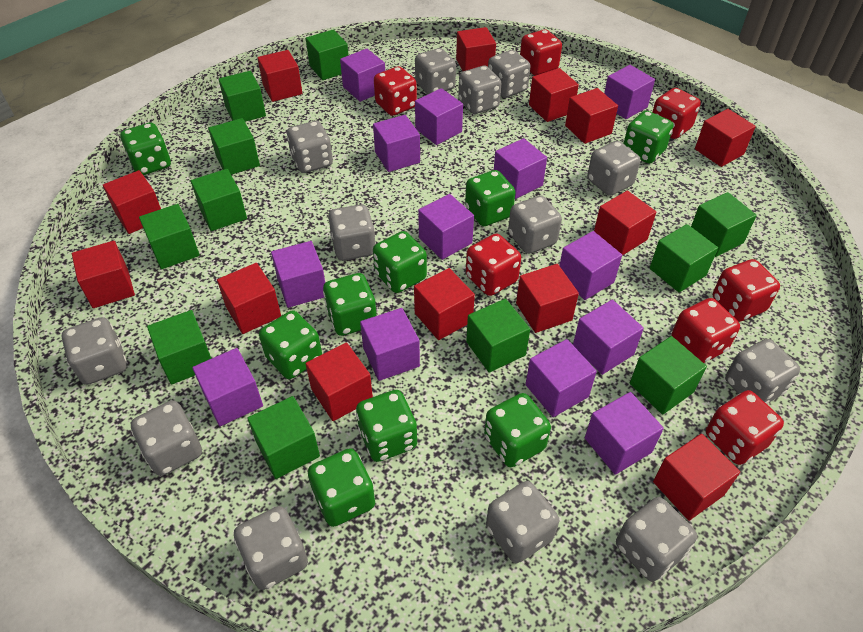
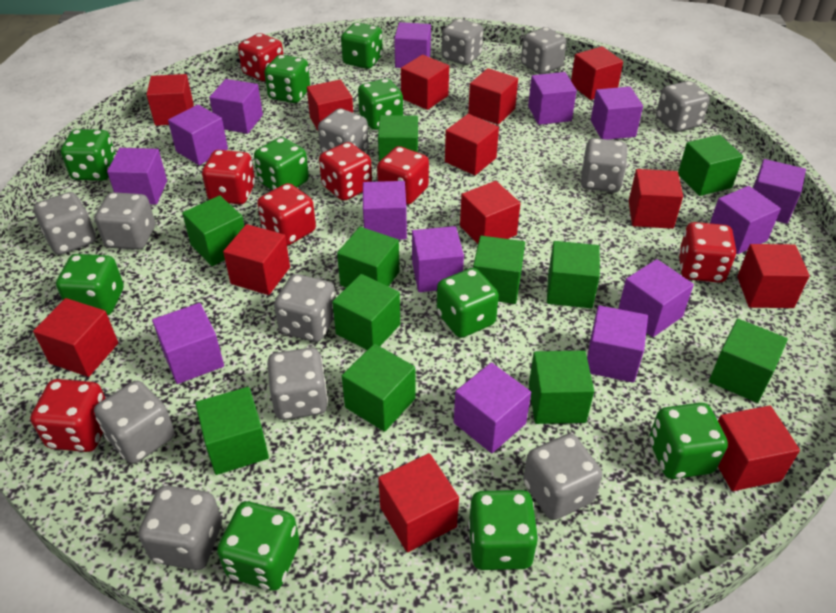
green dice: 9 -> 10
grey dice: 13 -> 12
purple cube: 13 -> 14

